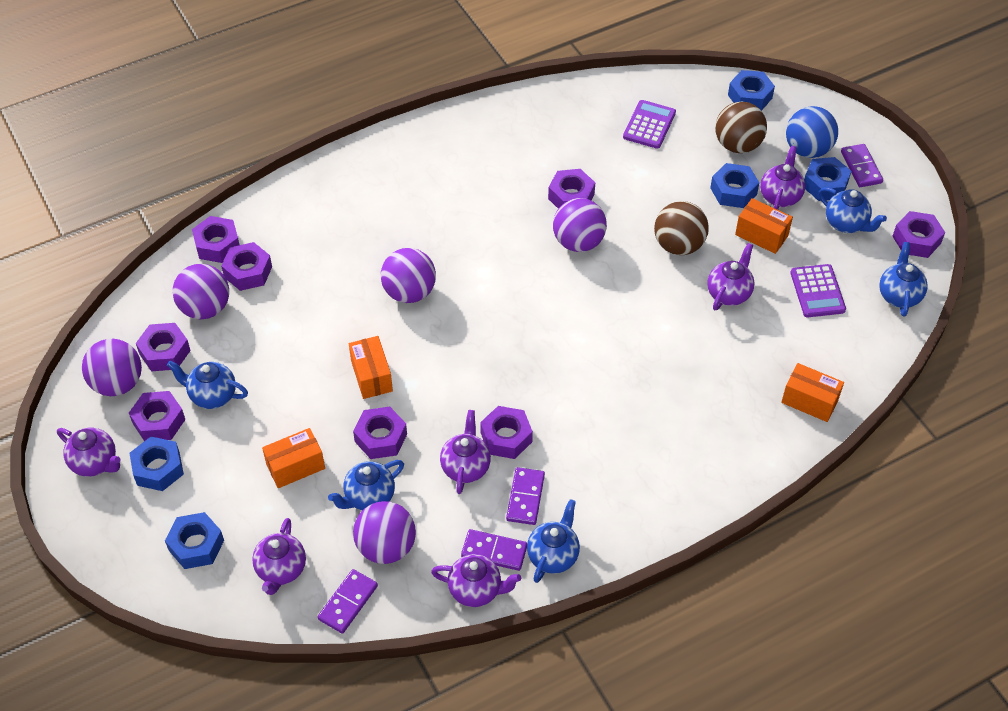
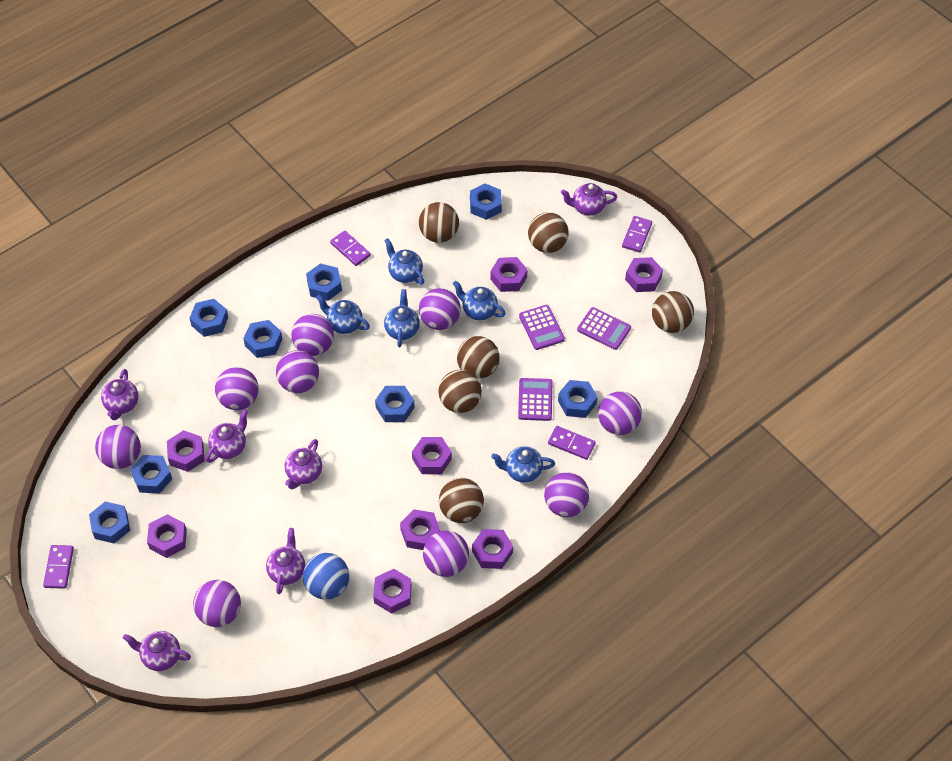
blue nut: 5 -> 8
brown ball: 2 -> 6
orange box: 4 -> 0
purple ball: 5 -> 9
purple calculator: 2 -> 3

